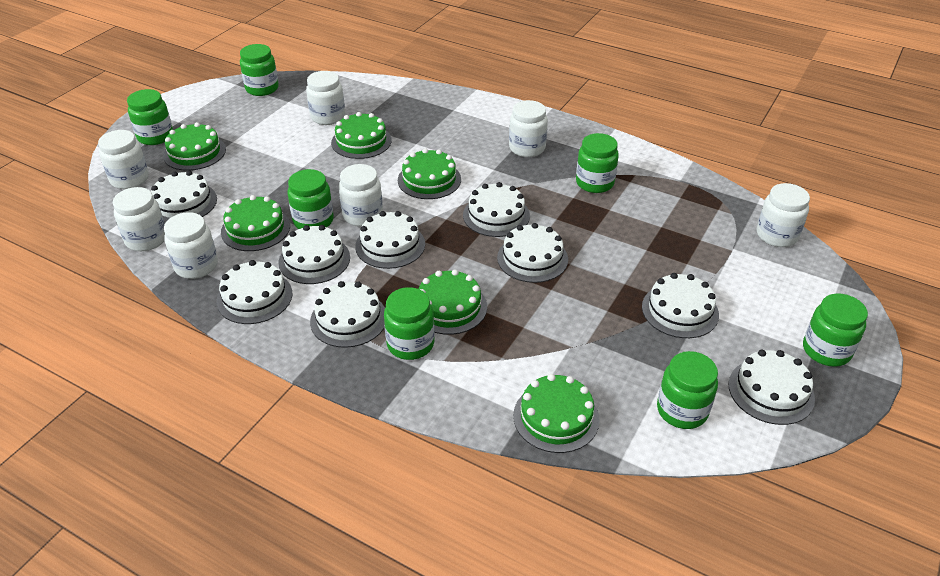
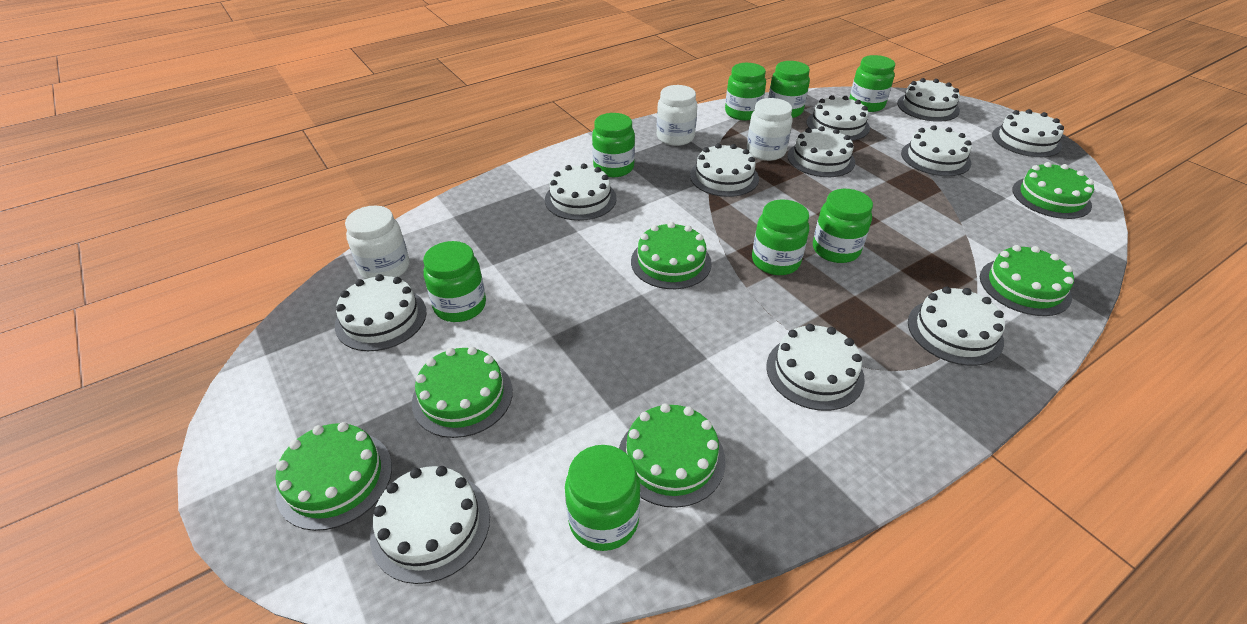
green jar: 7 -> 8
white cake: 9 -> 11
white jar: 7 -> 3

